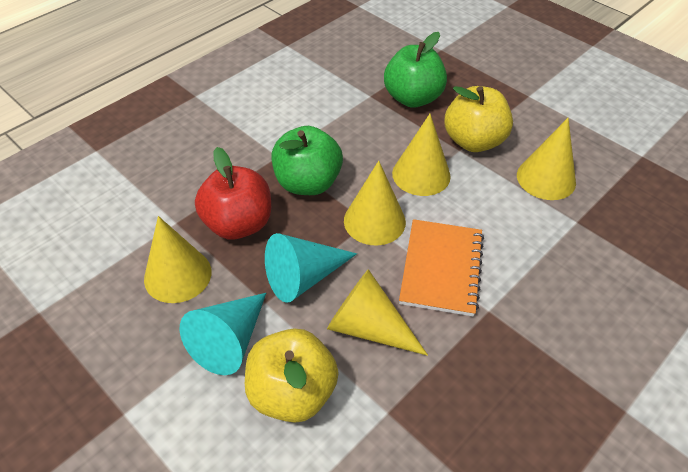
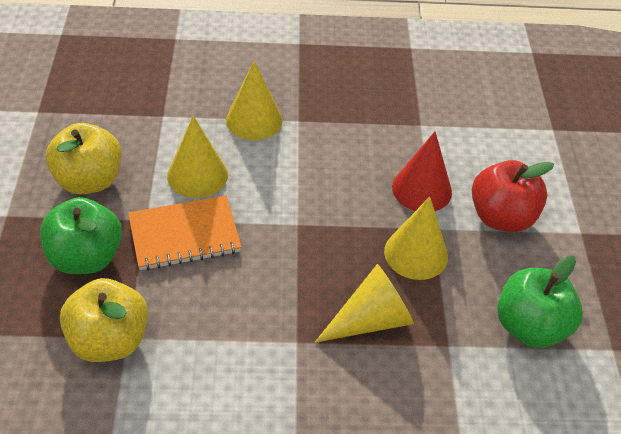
red cone: 0 -> 1
turquoise cone: 2 -> 0
yellow cone: 5 -> 4

